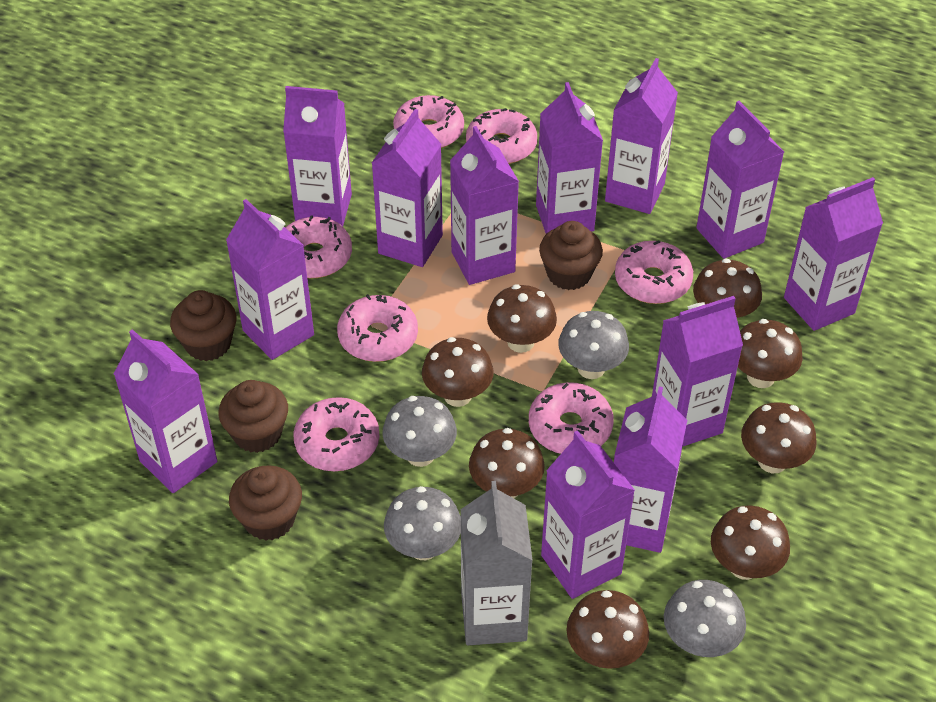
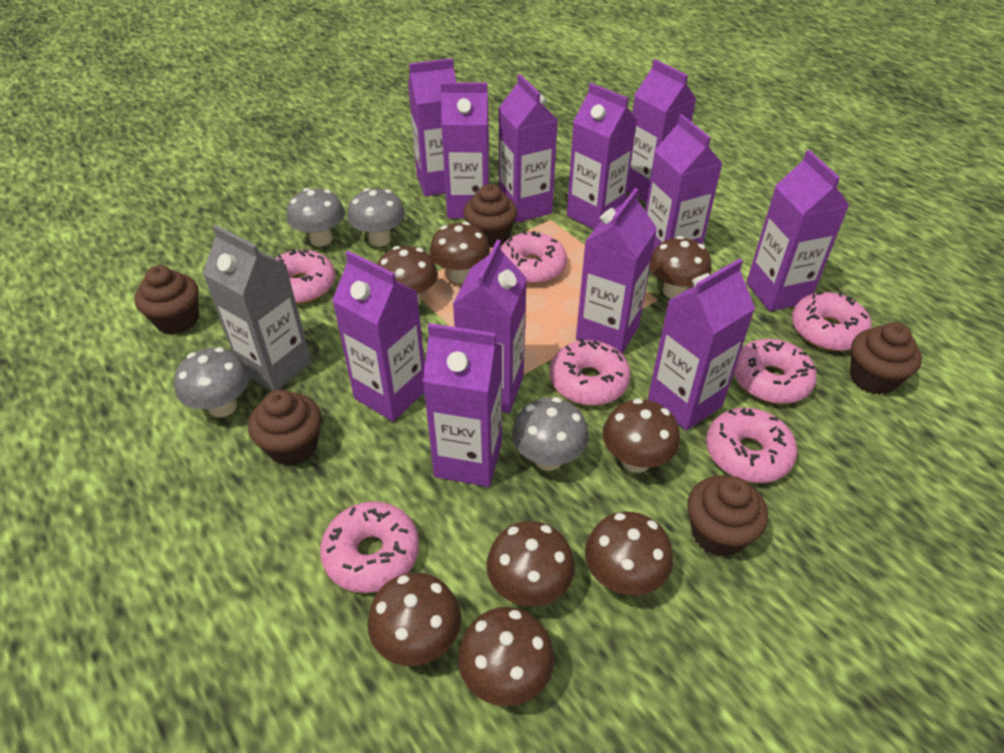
brown cupcake: 4 -> 5

